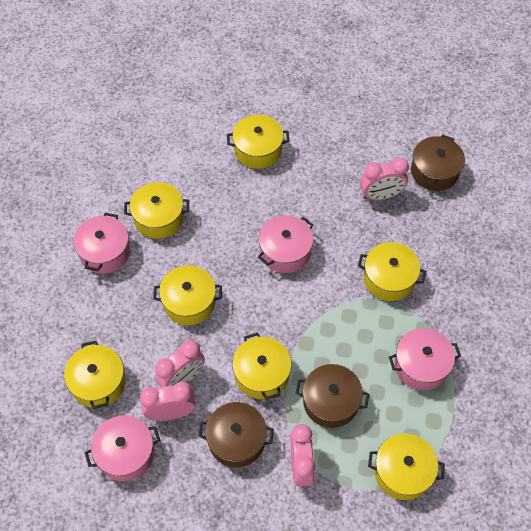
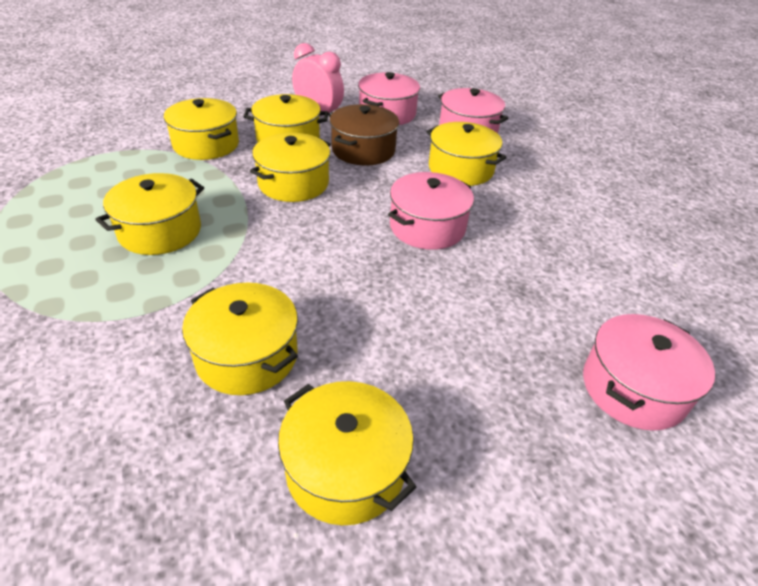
brown pot: 3 -> 1
pink clock: 4 -> 1

